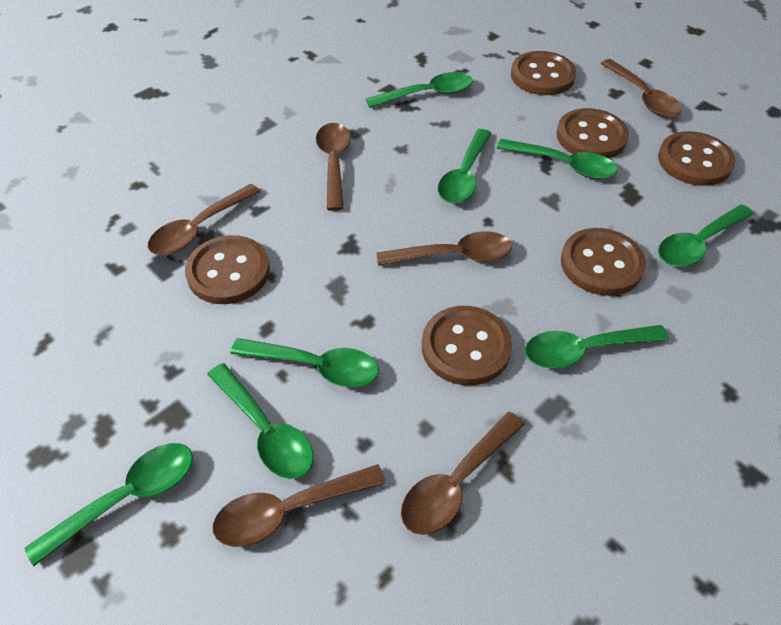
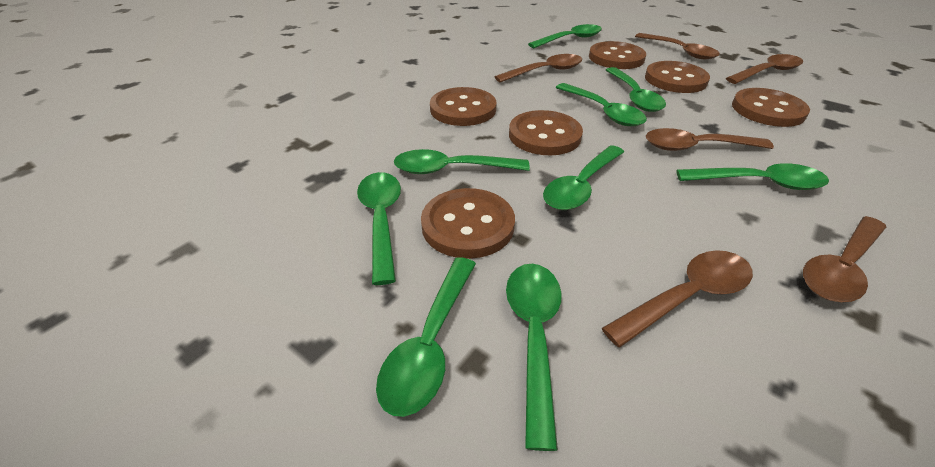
green spoon: 8 -> 9

